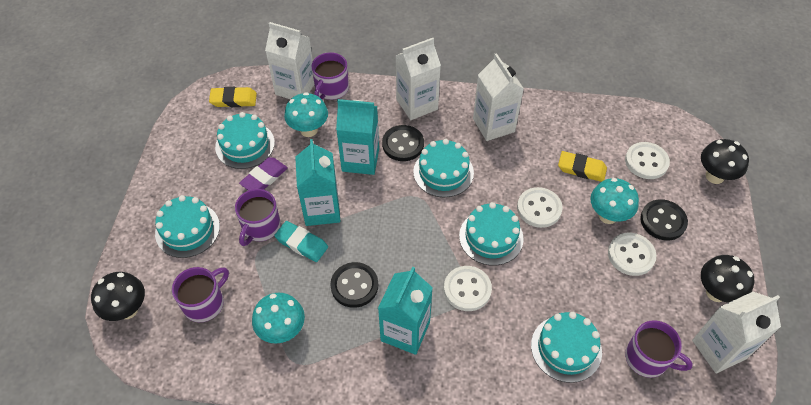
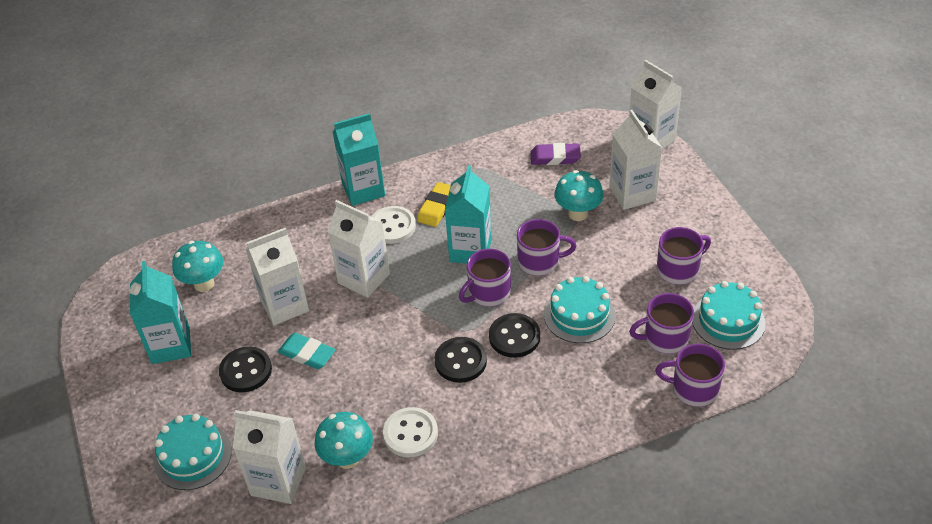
black mushroom: 3 -> 0
purple mug: 4 -> 5
turquoise cake: 5 -> 3
white button: 4 -> 2
white carton: 4 -> 5
yellow eraser: 2 -> 1

